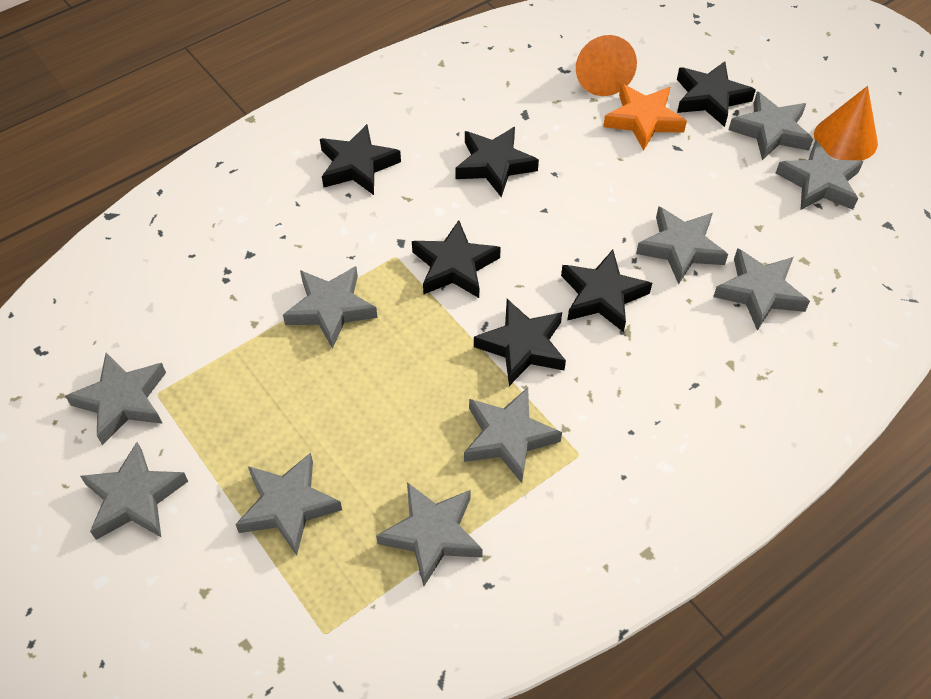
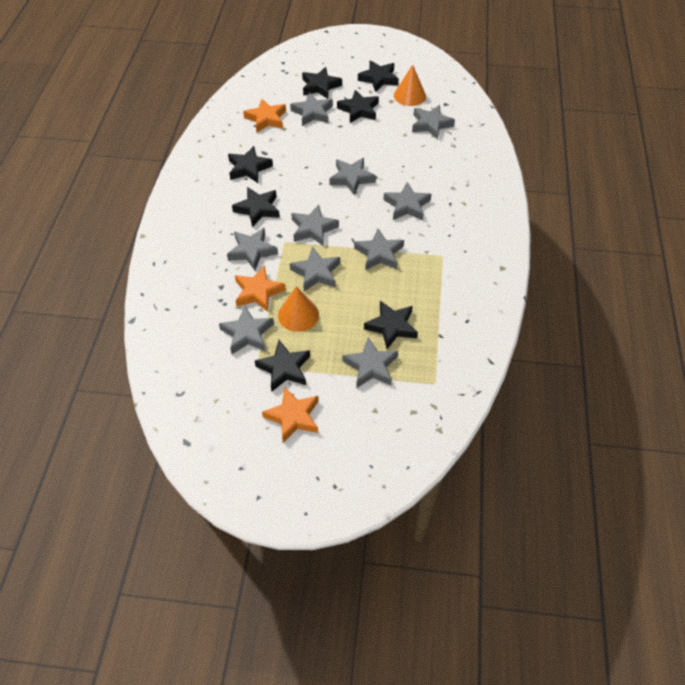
black star: 6 -> 7
orange star: 1 -> 3

